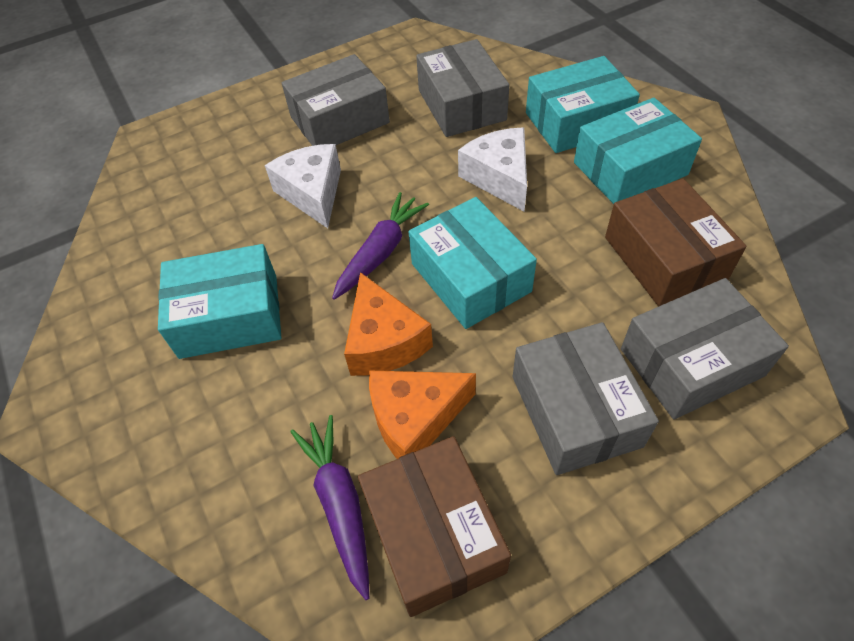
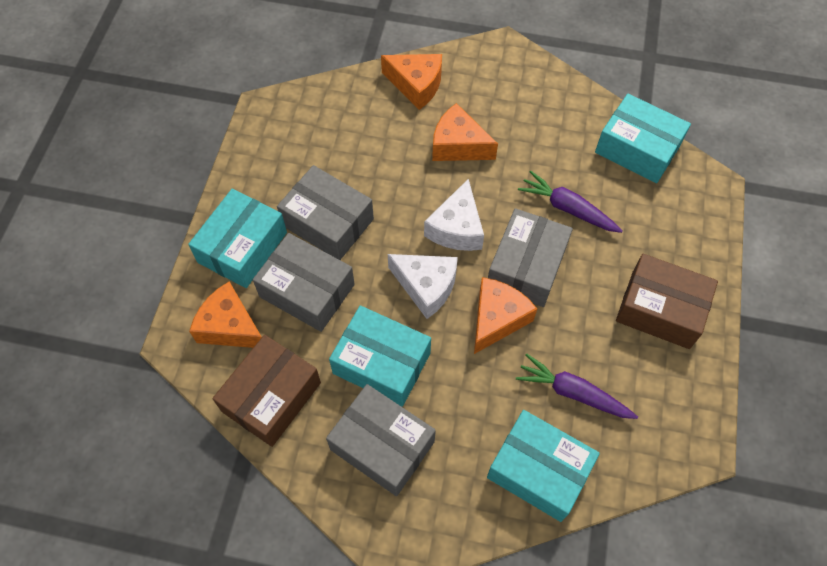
orange cheese: 2 -> 4

